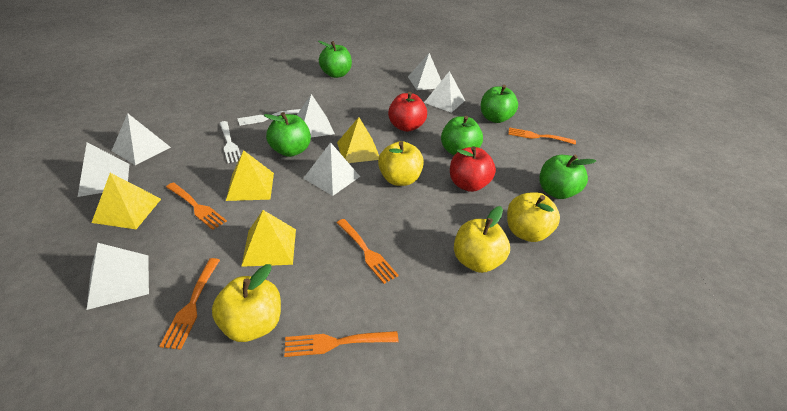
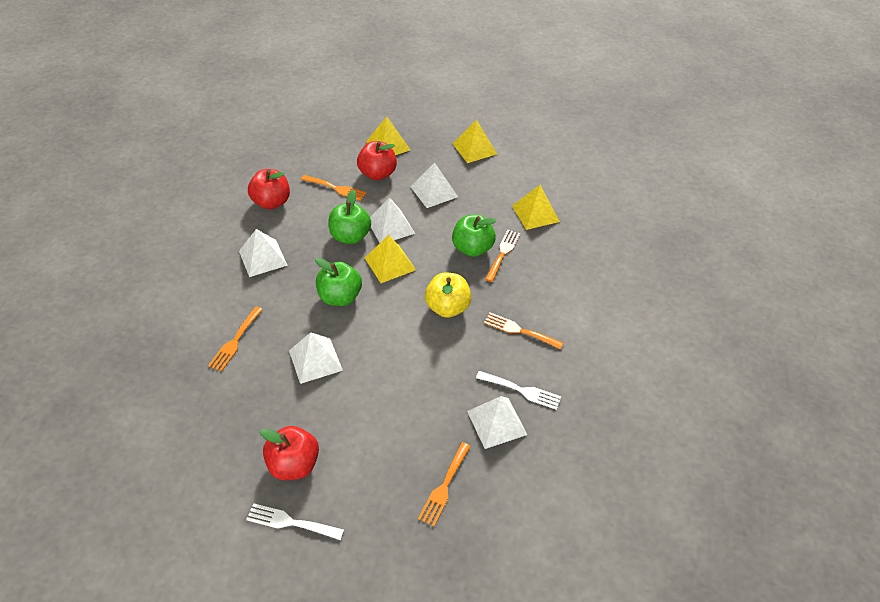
green apple: 5 -> 3
red apple: 2 -> 3
white pyramid: 7 -> 5
yellow apple: 4 -> 1

